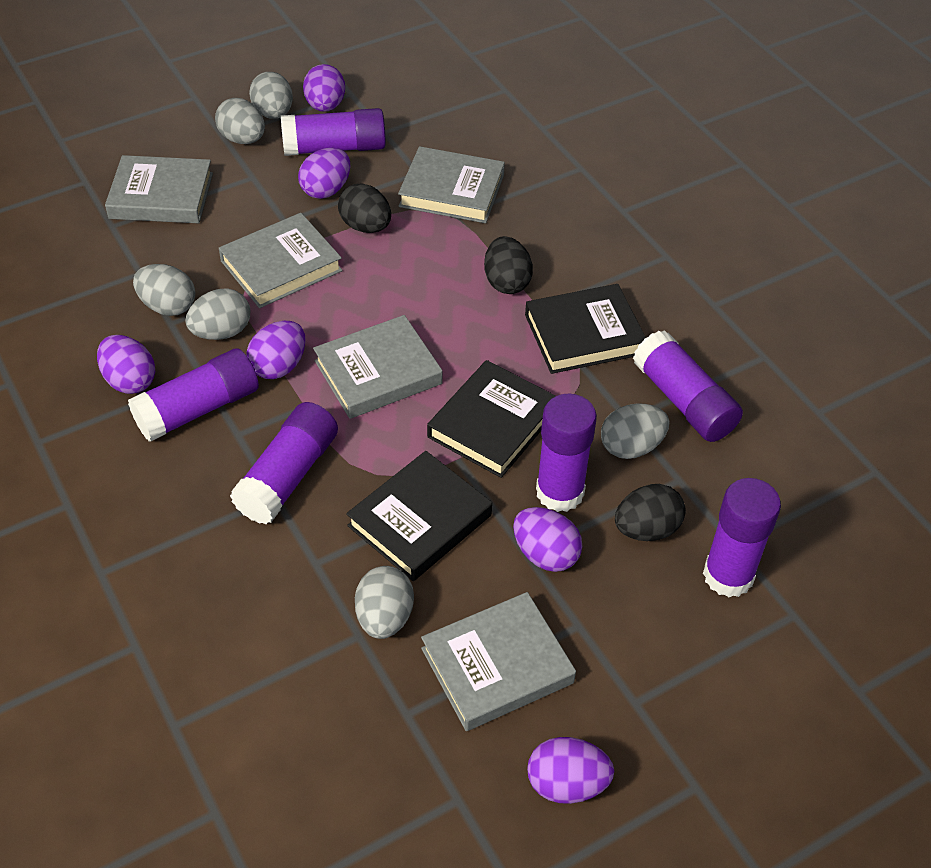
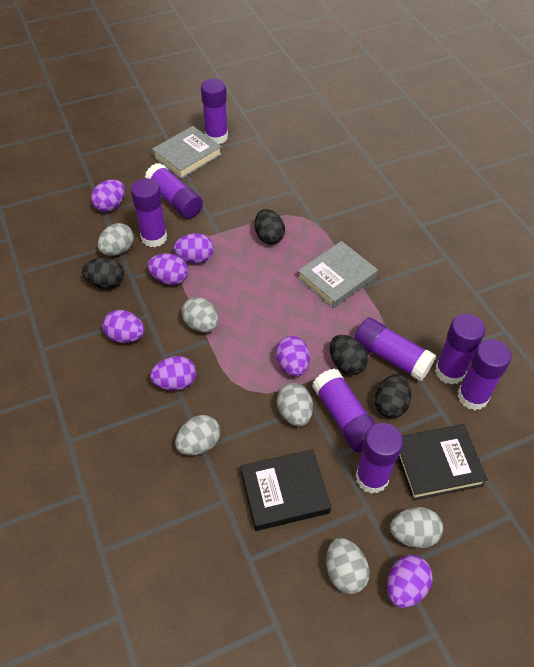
black book: 3 -> 2
black egg: 3 -> 4
grey book: 5 -> 2
purple egg: 6 -> 7
purple glue stick: 6 -> 8

